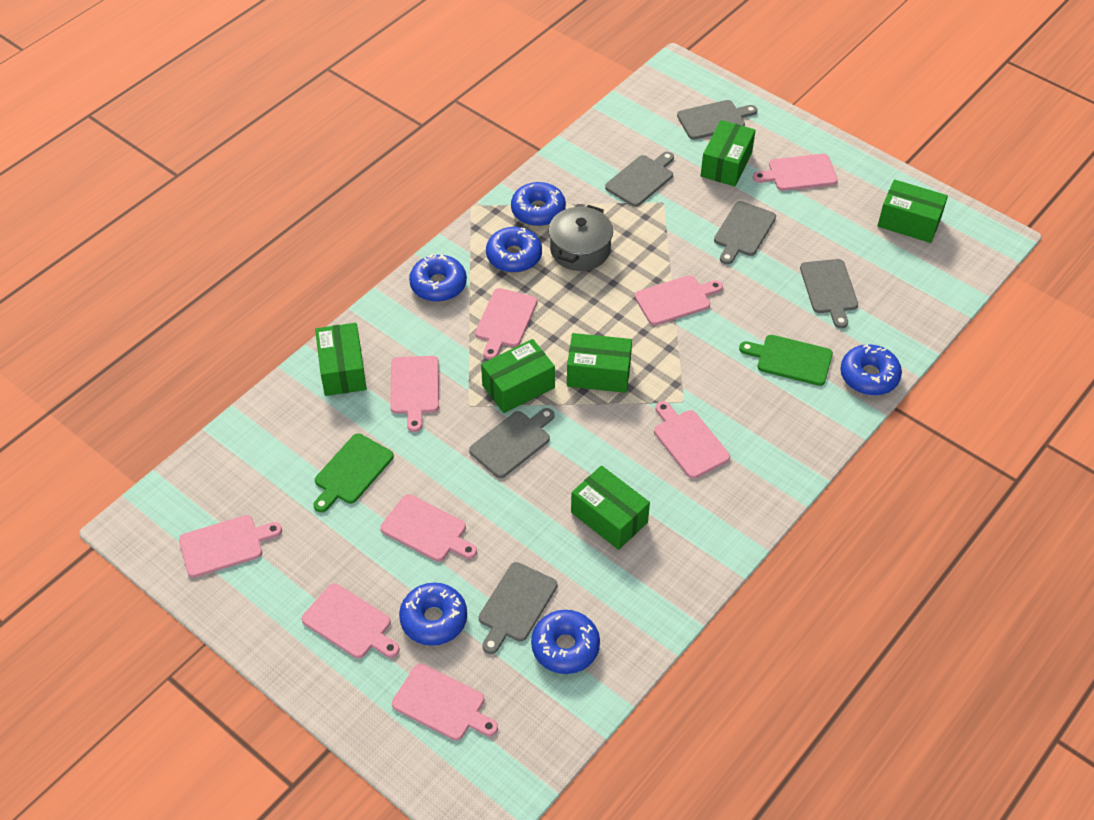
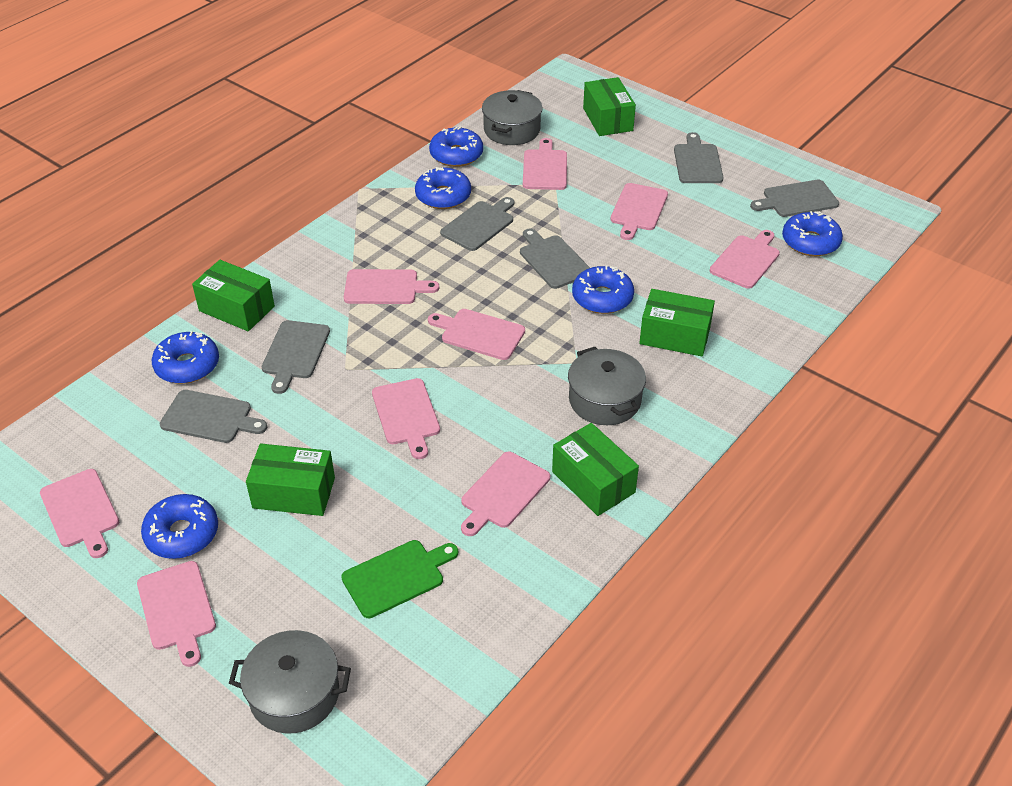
green box: 6 -> 5
green cutting board: 2 -> 1
grey pot: 1 -> 3

